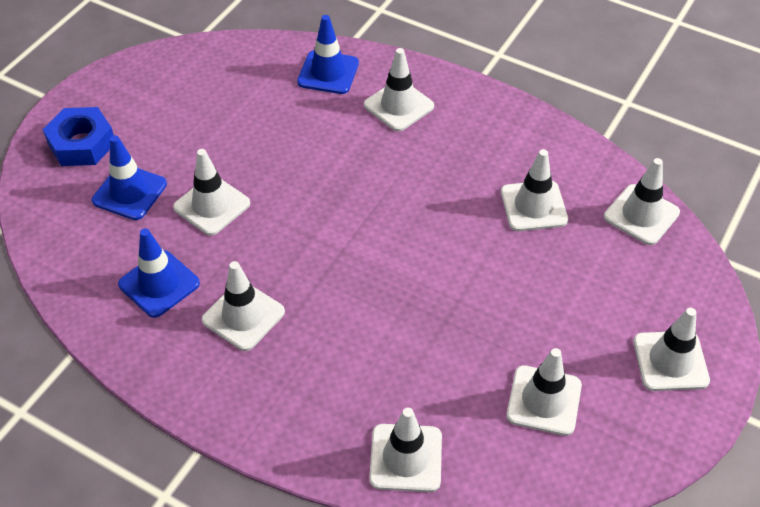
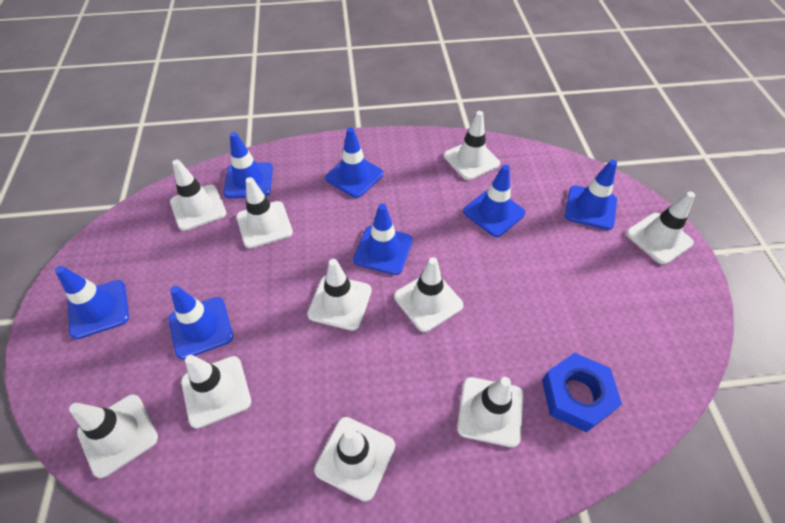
blue traffic cone: 3 -> 7
white traffic cone: 8 -> 10

